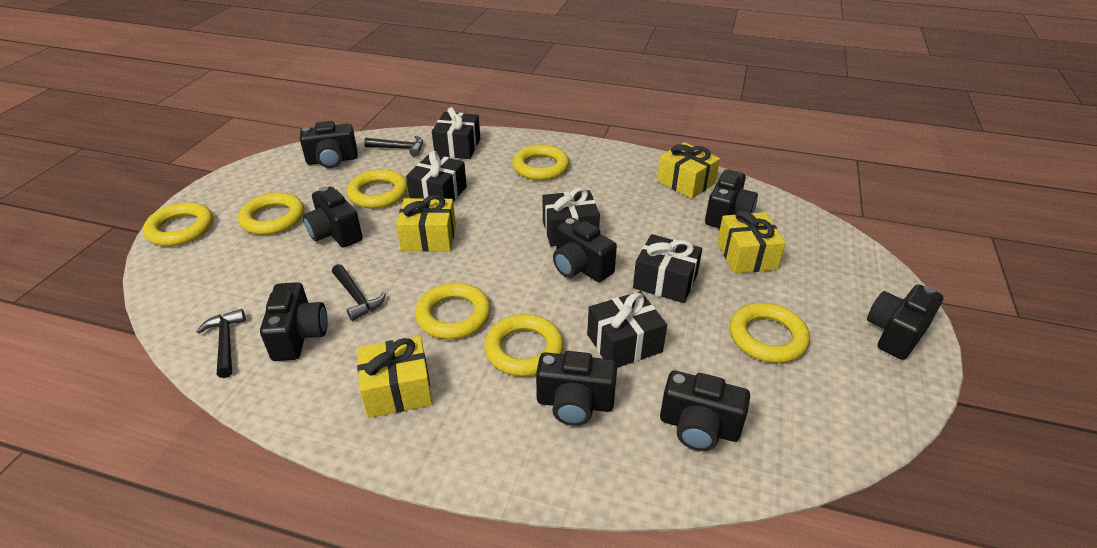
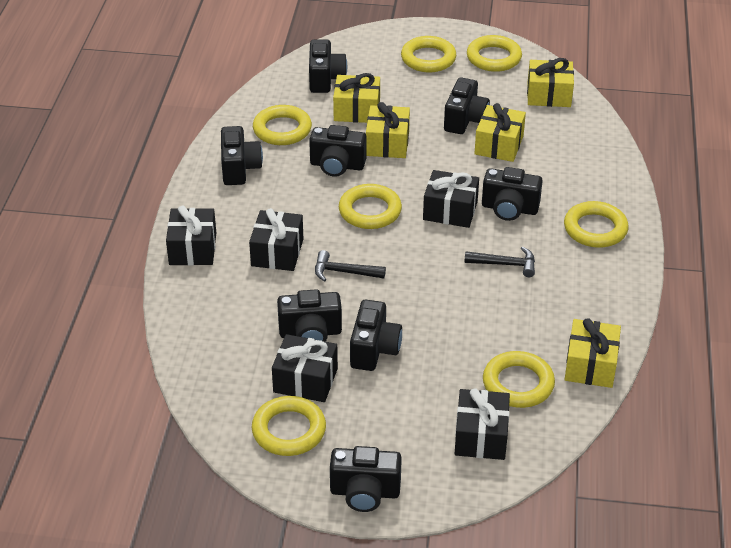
black hammer: 3 -> 2
yellow gift: 4 -> 5

